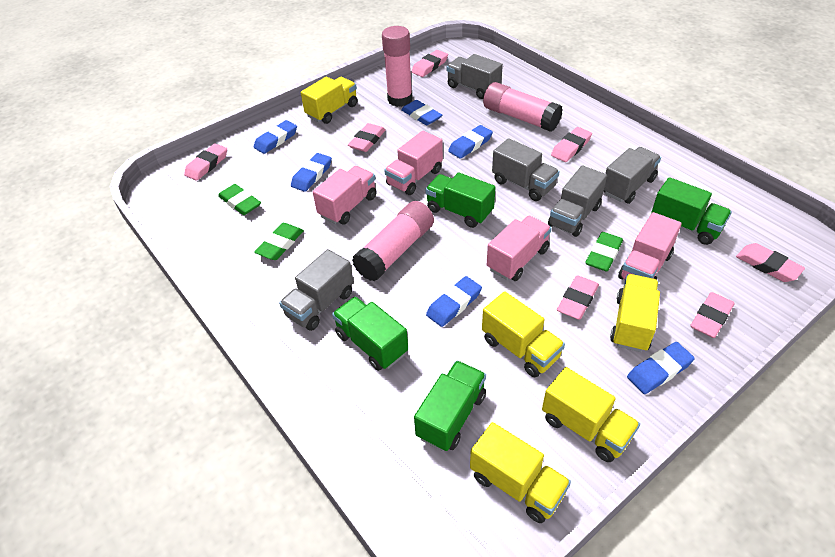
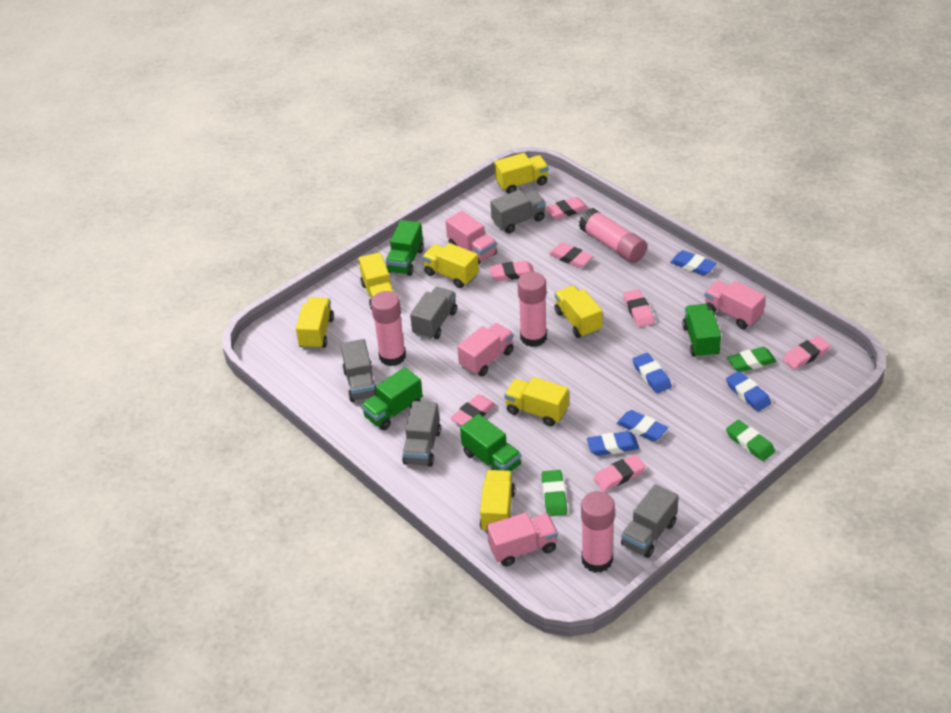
blue eraser: 6 -> 5
pink glue stick: 3 -> 4
yellow truck: 5 -> 7

